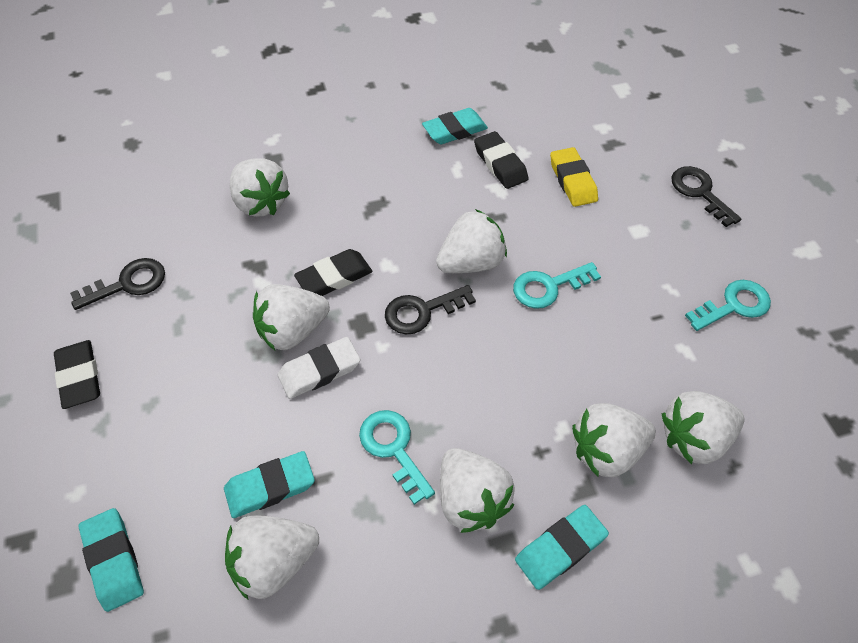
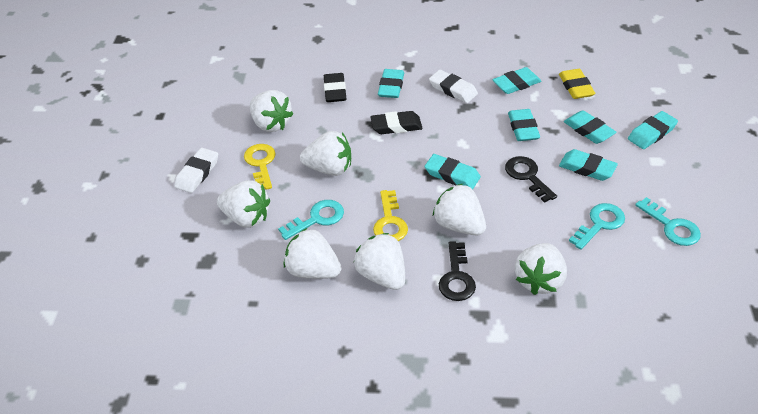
black eraser: 3 -> 2
black key: 3 -> 2
turquoise eraser: 4 -> 7
white eraser: 1 -> 2
yellow key: 0 -> 2

